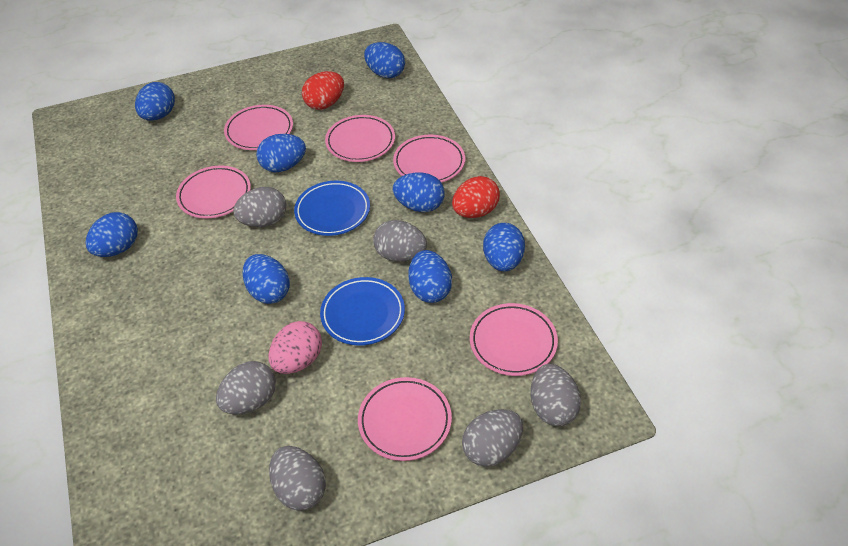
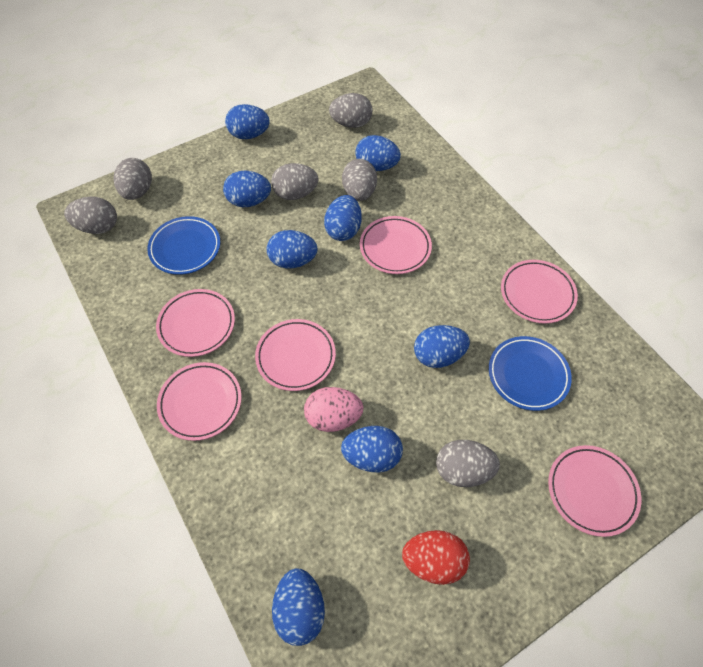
red egg: 2 -> 1

